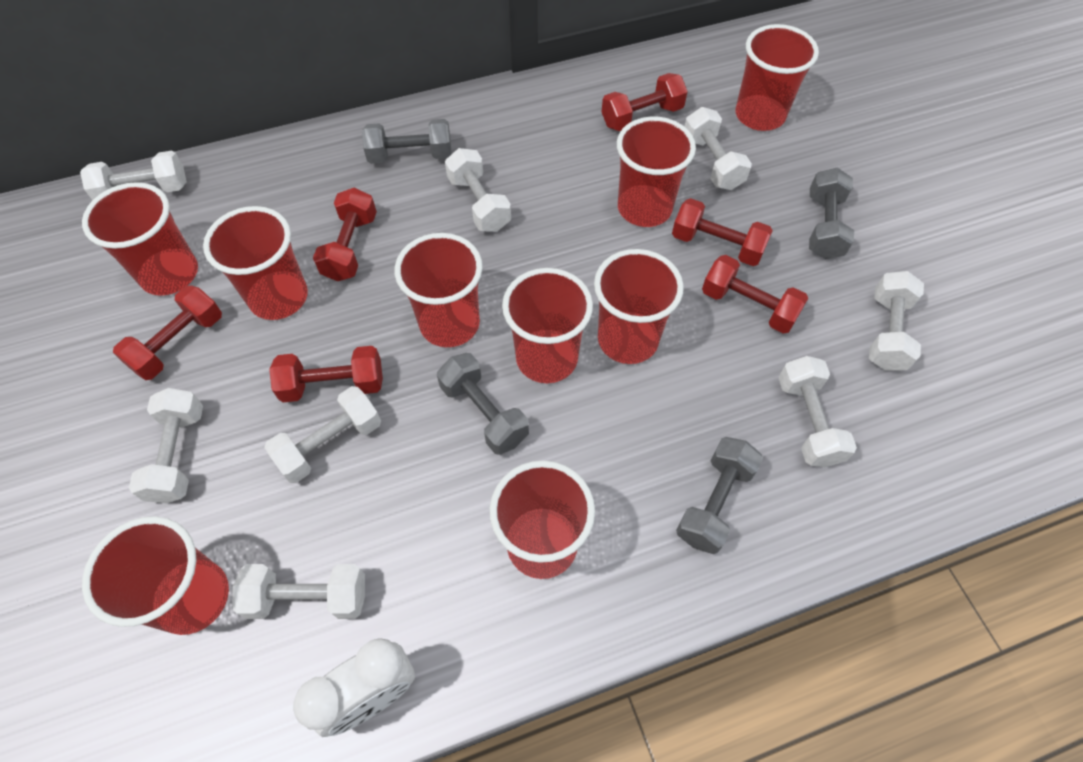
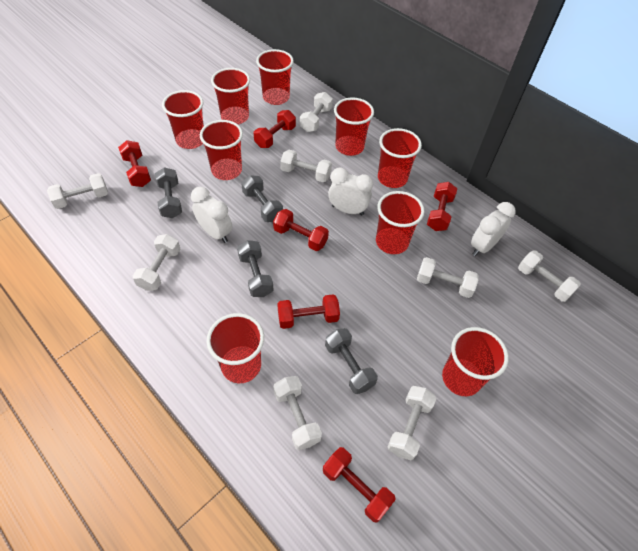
white clock: 1 -> 3

